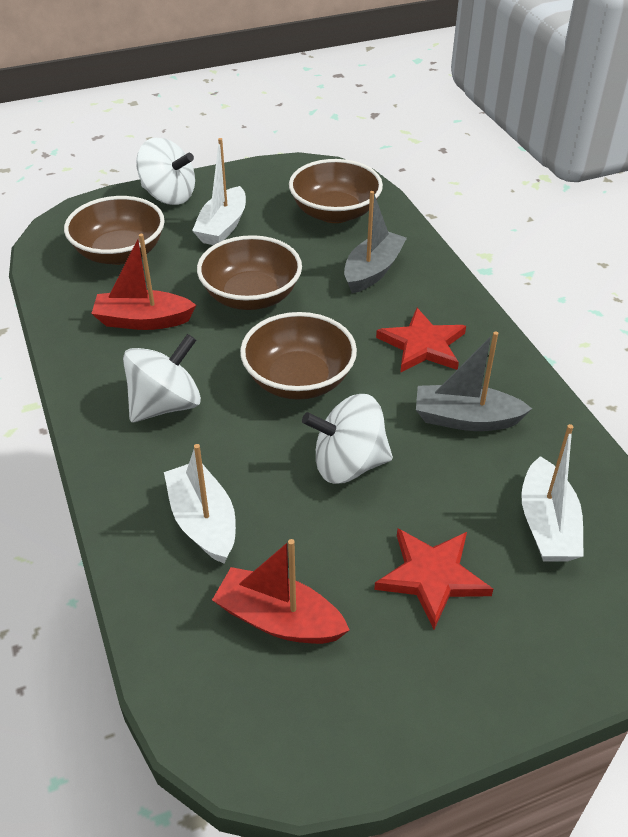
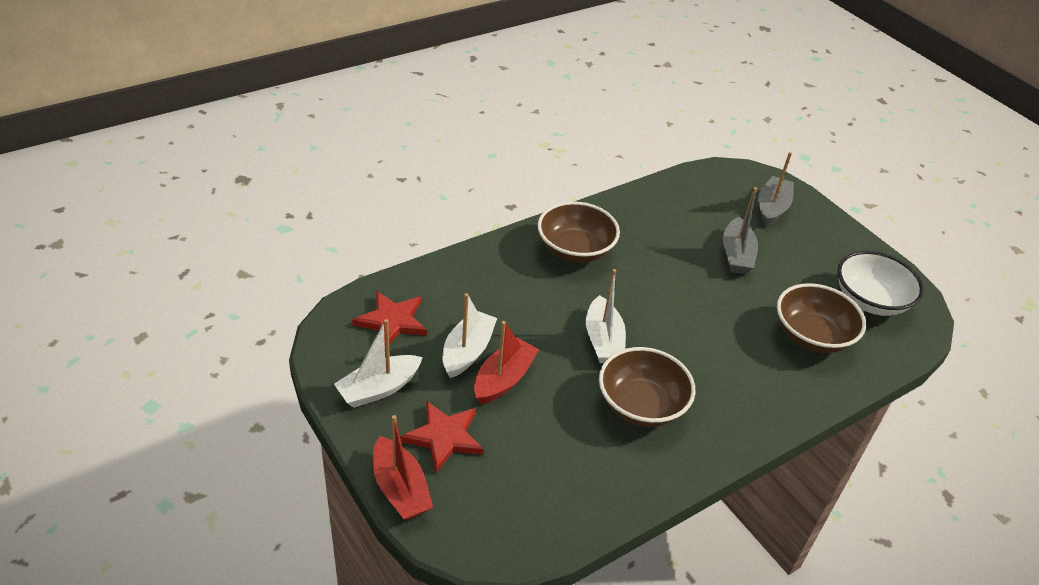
brown bowl: 4 -> 3
white bowl: 0 -> 1
white spinning top: 3 -> 0

